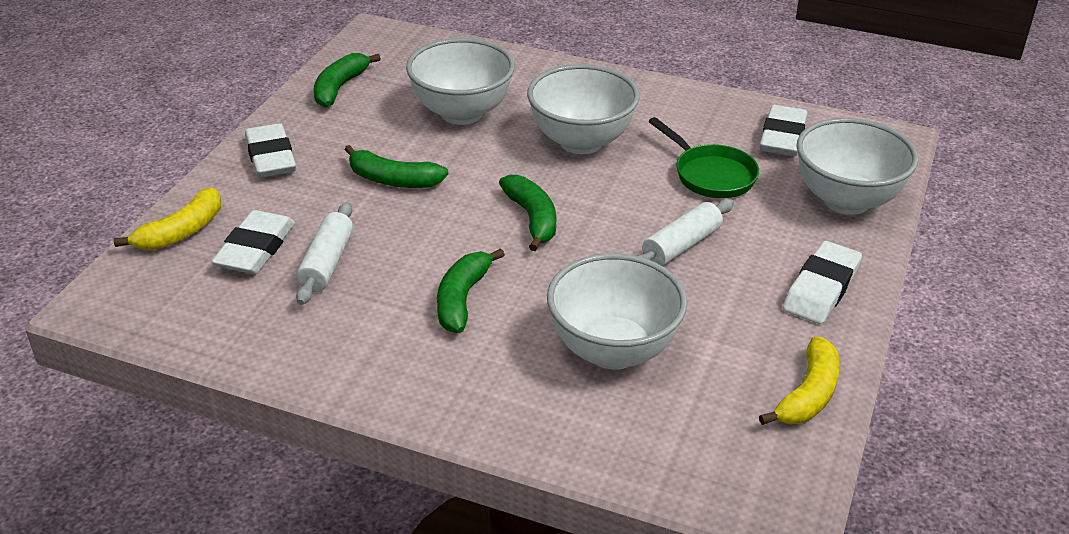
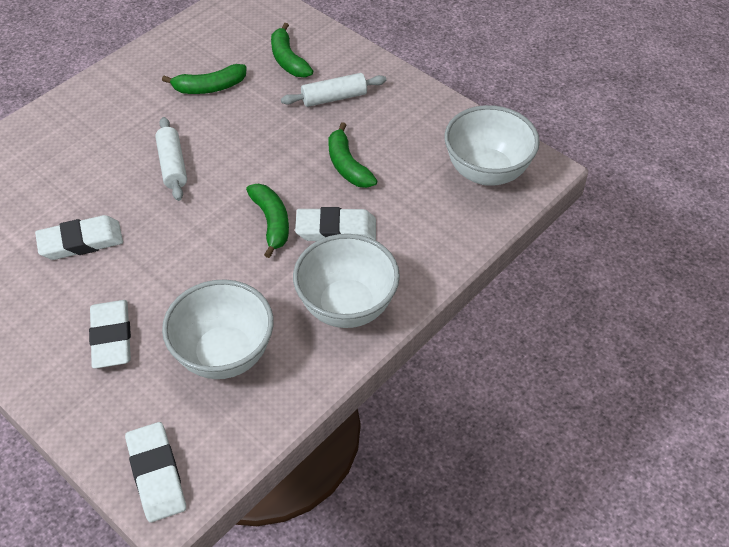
green pan: 1 -> 0
white bowl: 4 -> 3
yellow banana: 2 -> 0

